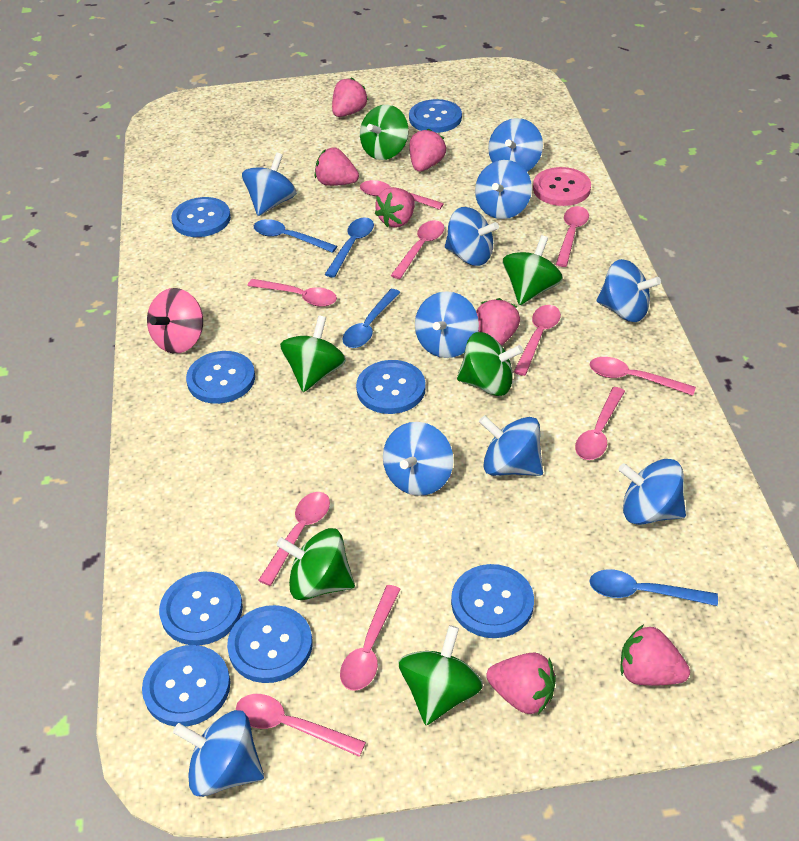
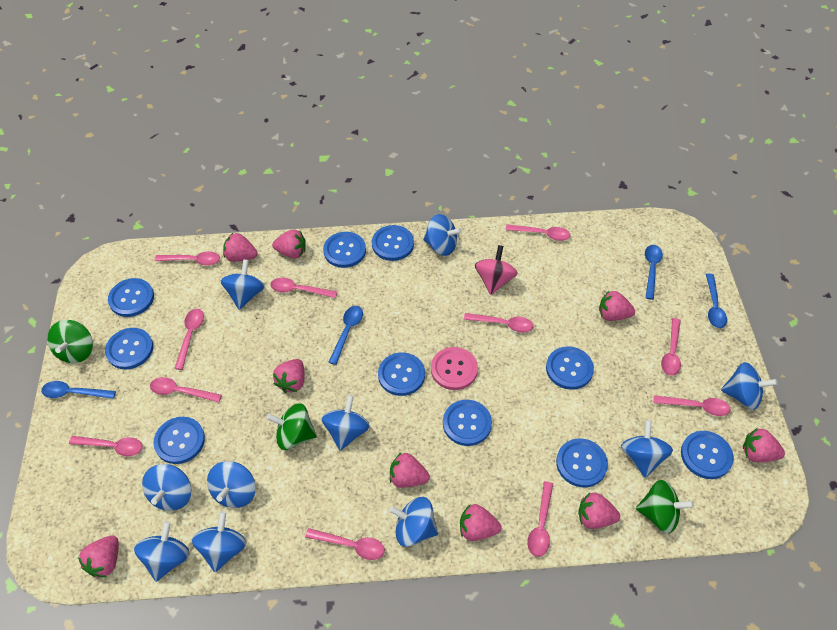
blue button: 8 -> 10
green spinning top: 6 -> 3
pink spoon: 10 -> 11
pink strawberry: 7 -> 9

